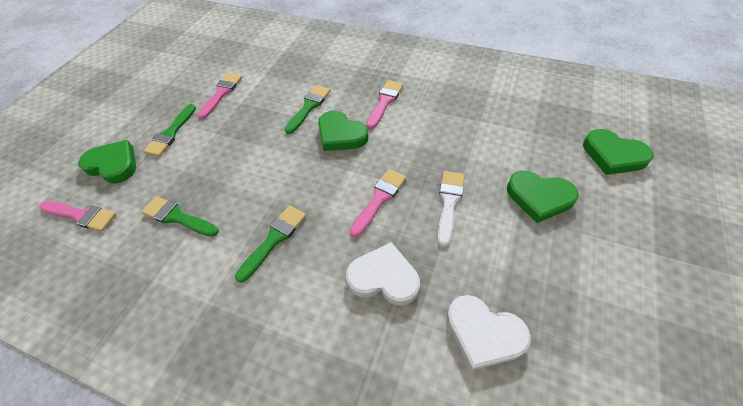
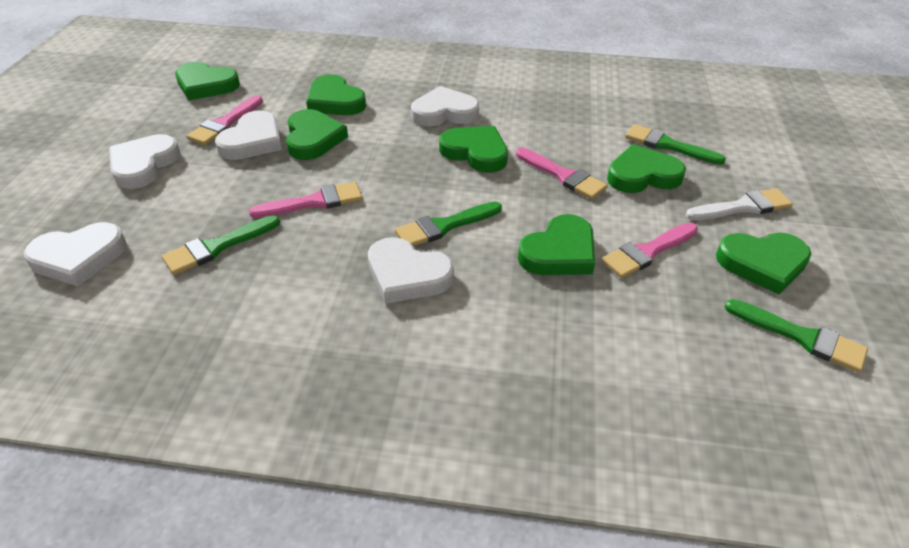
green heart: 4 -> 7
white heart: 2 -> 5

